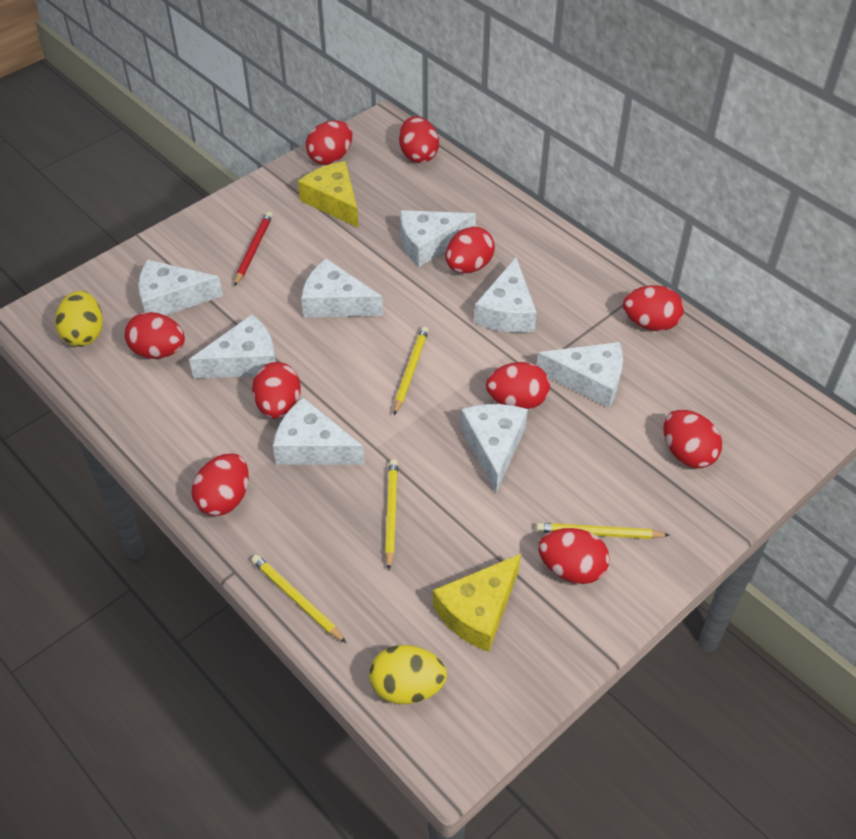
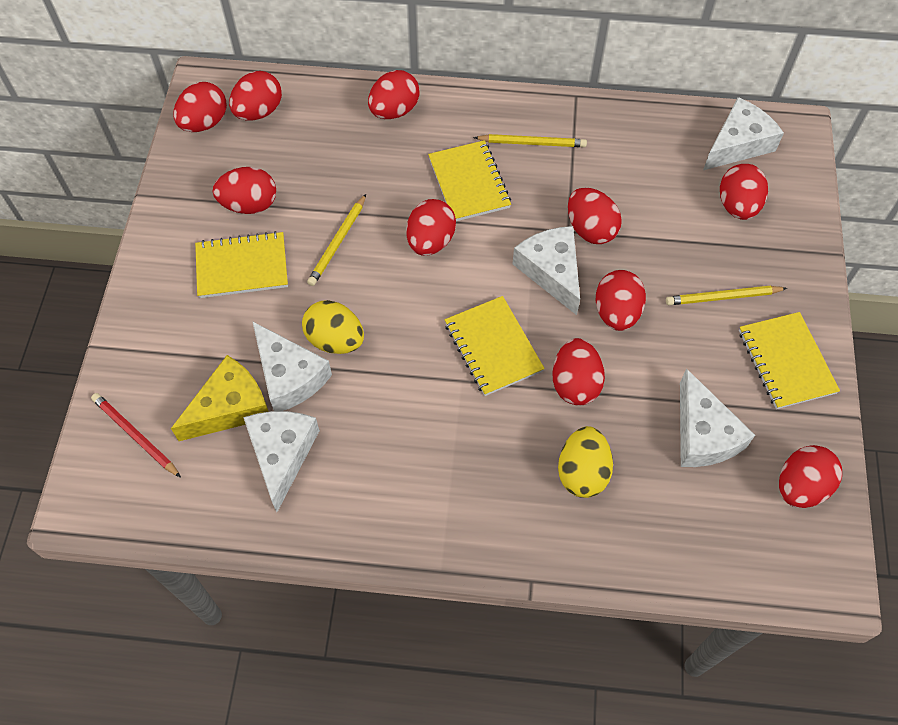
white cheese: 8 -> 5
yellow cheese: 2 -> 1
yellow notebook: 0 -> 4
yellow pencil: 4 -> 3

